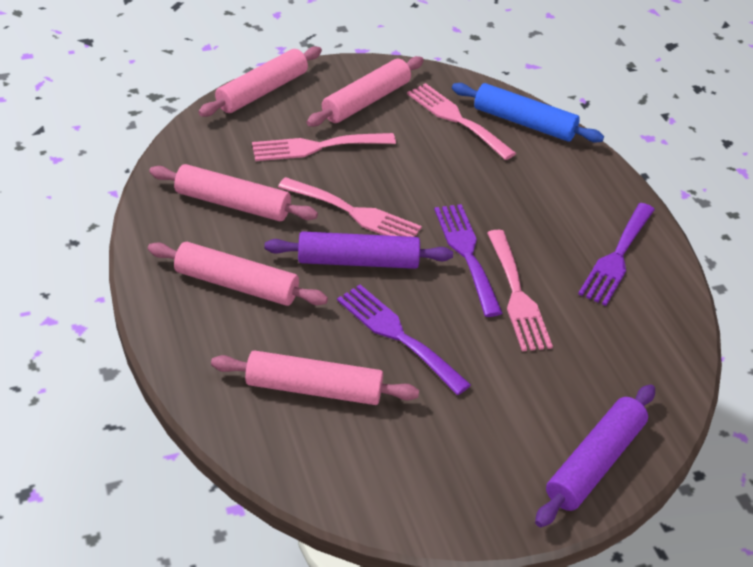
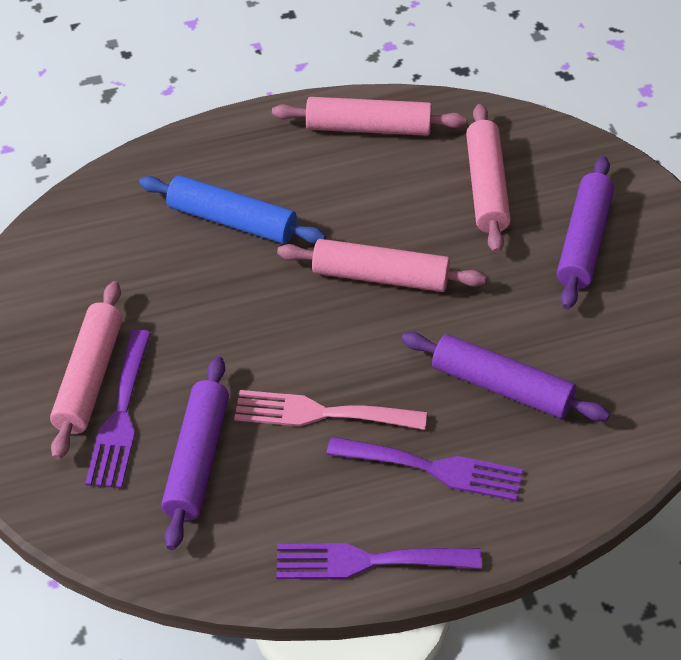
pink fork: 4 -> 1
pink rolling pin: 5 -> 4
purple rolling pin: 2 -> 3

